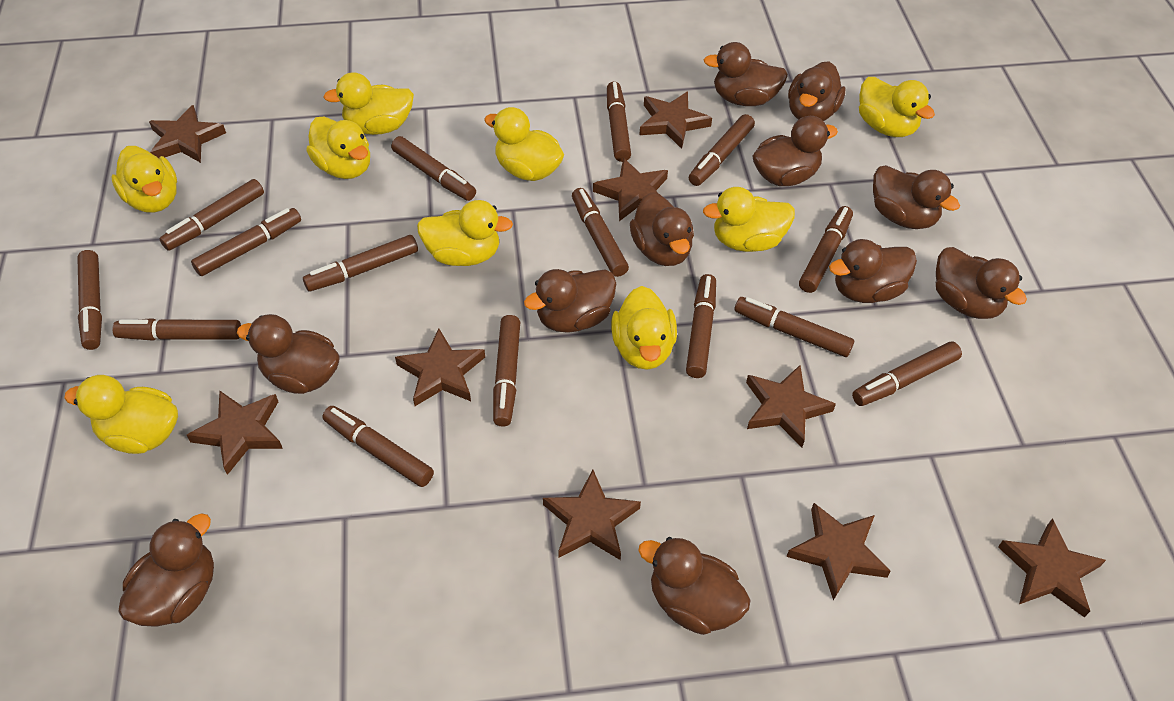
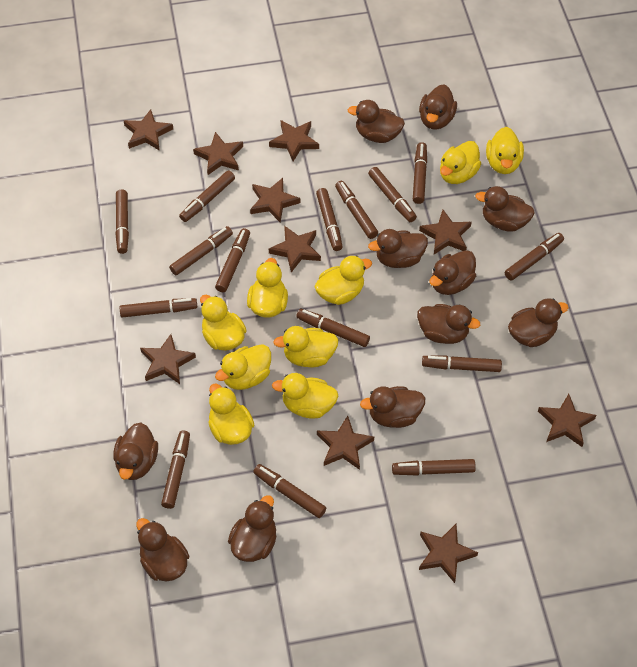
brown star: 9 -> 10

